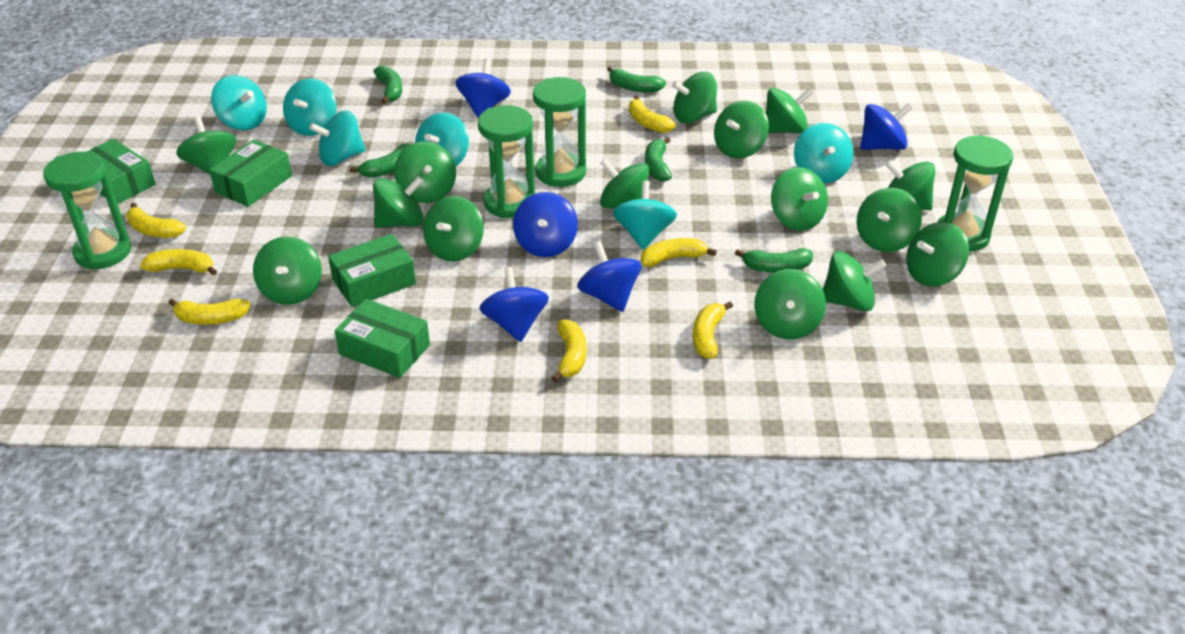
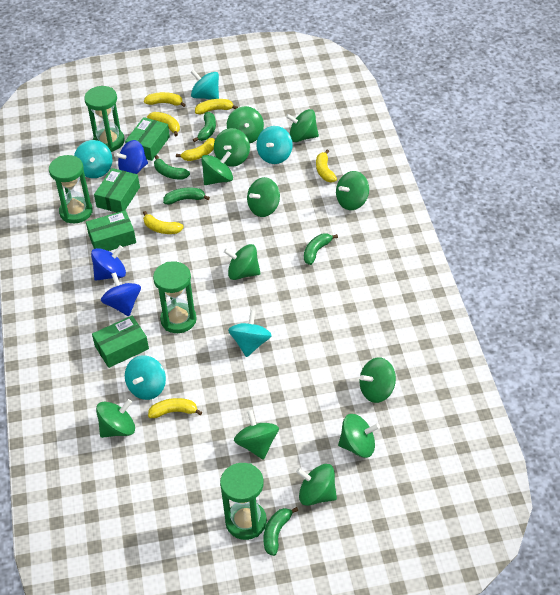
blue spinning top: 5 -> 3
green spinning top: 15 -> 12
turquoise spinning top: 6 -> 5

